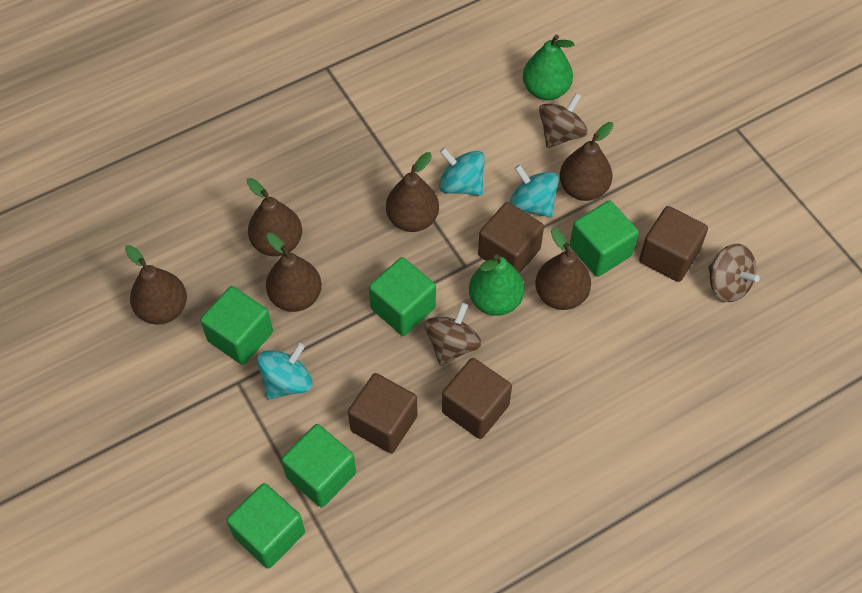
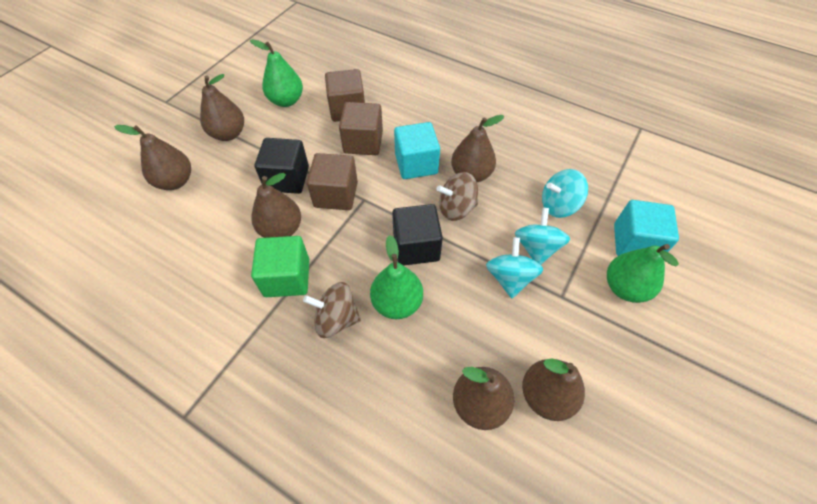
black cube: 0 -> 2
brown cube: 4 -> 3
brown spinning top: 3 -> 2
green cube: 5 -> 1
green pear: 2 -> 3
turquoise cube: 0 -> 2

